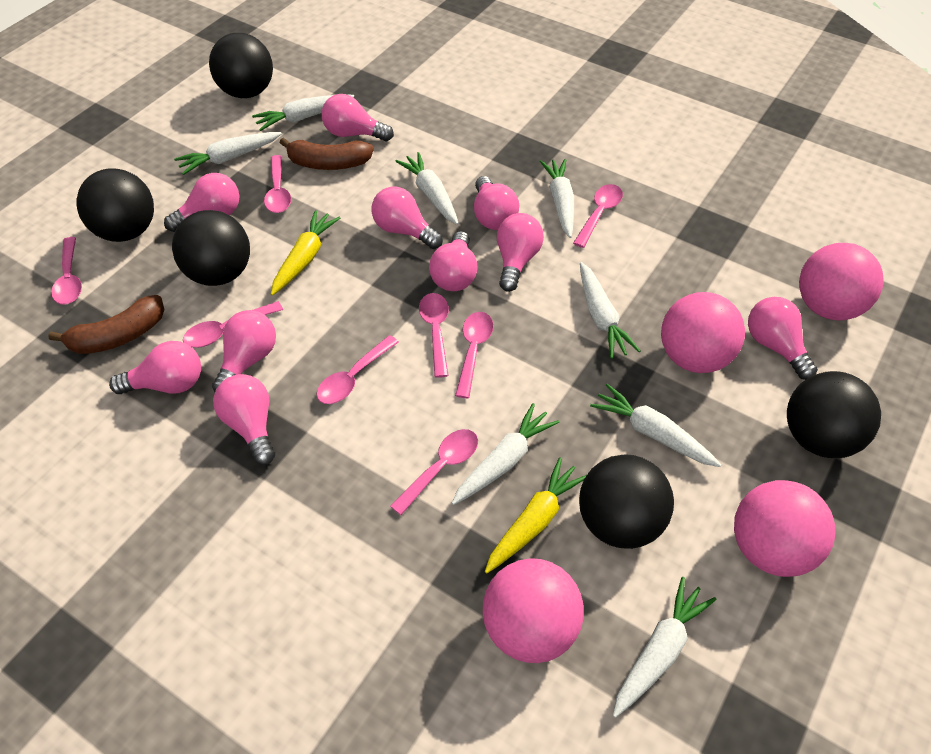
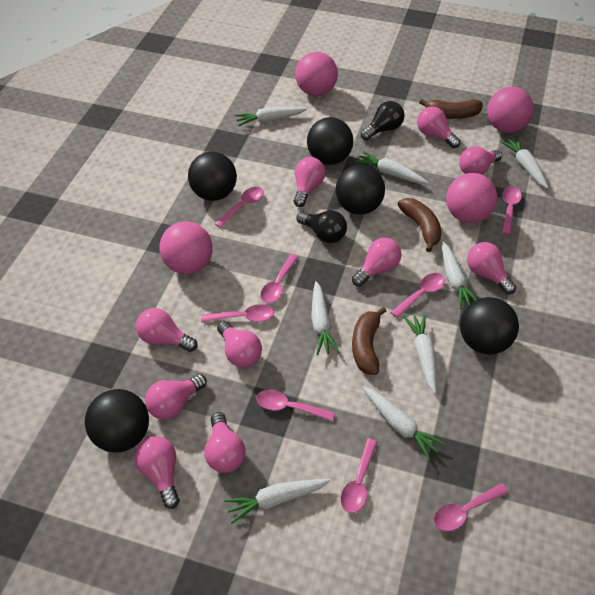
black light bulb: 0 -> 2
brown banana: 2 -> 3
yellow carrot: 2 -> 0

